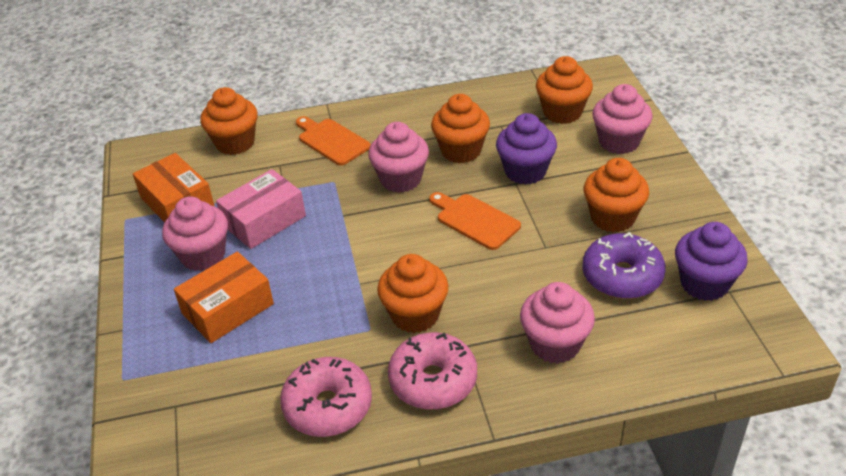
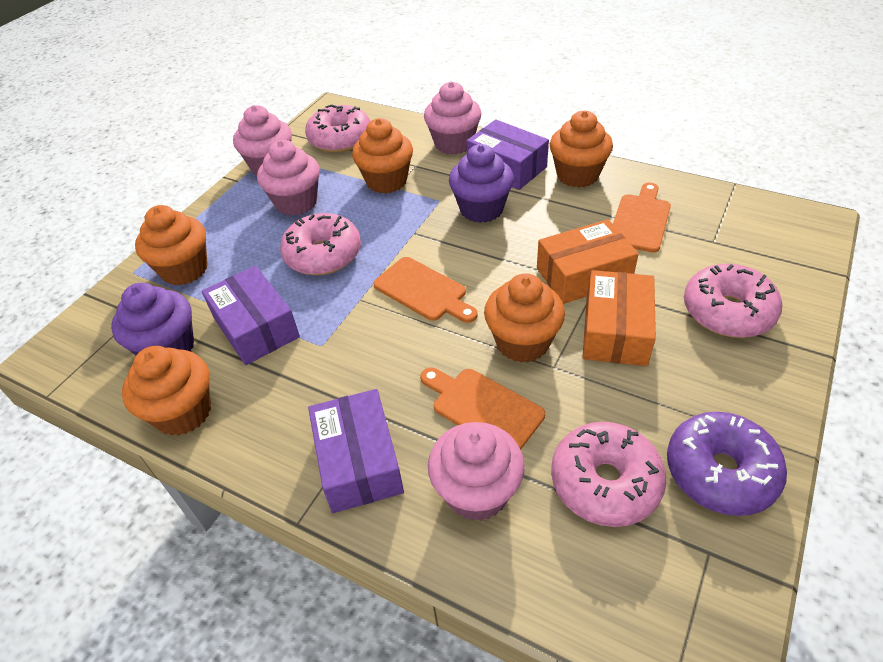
orange cutting board: 2 -> 3
pink box: 1 -> 0
pink donut: 2 -> 4
purple box: 0 -> 3

